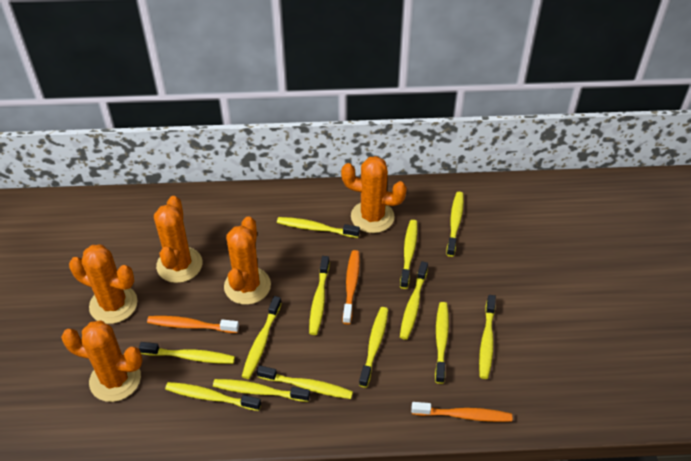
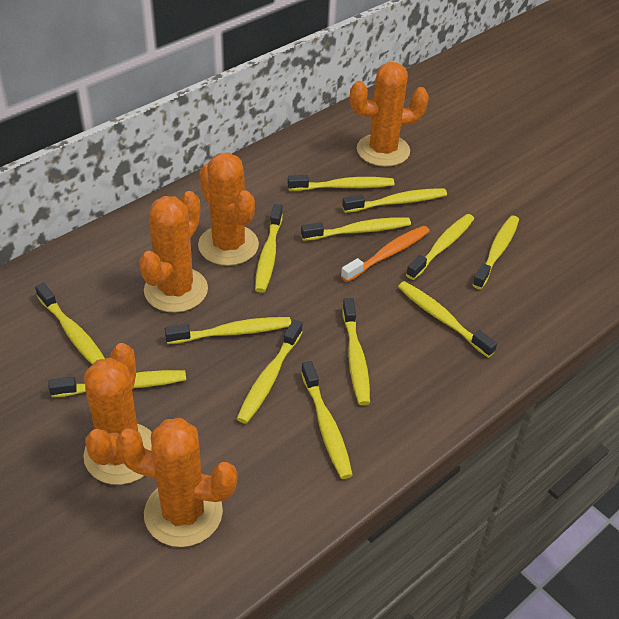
orange toothbrush: 3 -> 1

